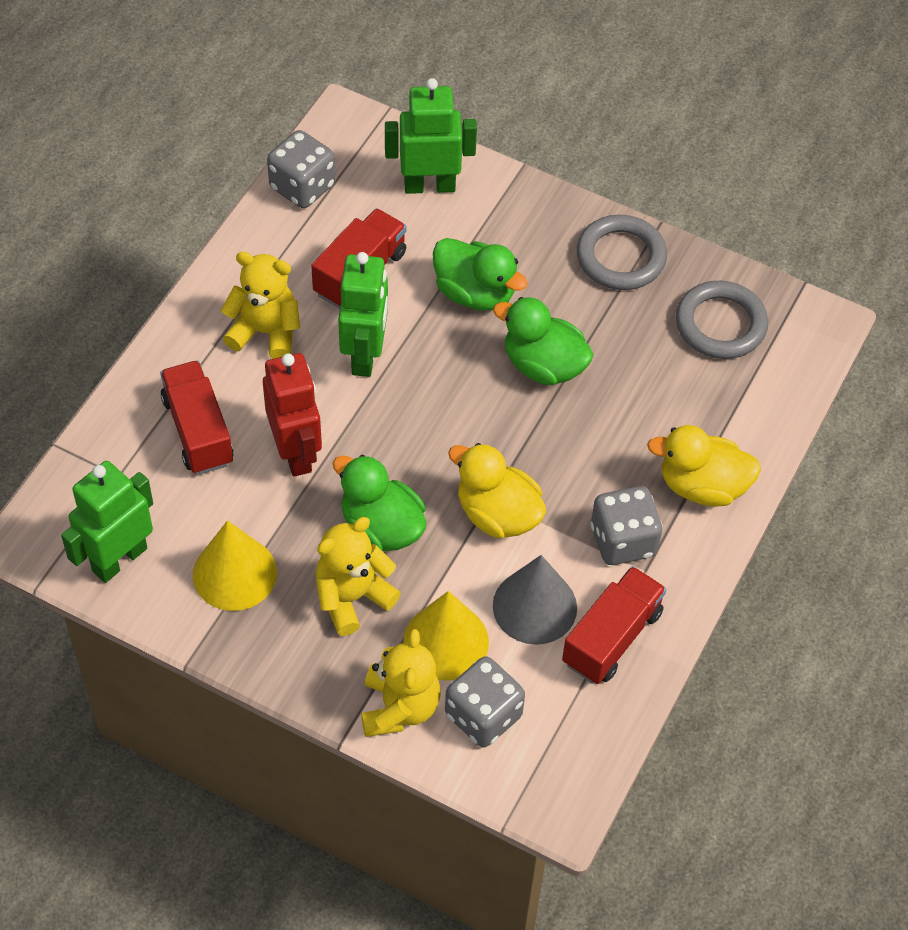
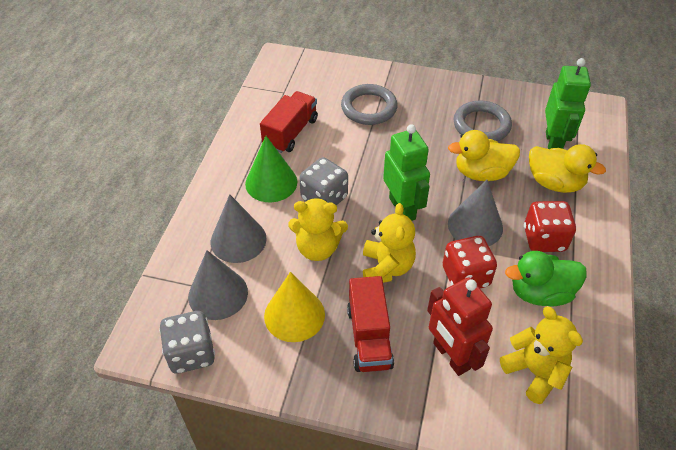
green cone: 0 -> 1
green duck: 3 -> 1
green robot: 3 -> 2
grey cone: 1 -> 3
grey dice: 3 -> 2
red dice: 0 -> 2
red truck: 3 -> 2
yellow cone: 2 -> 1

